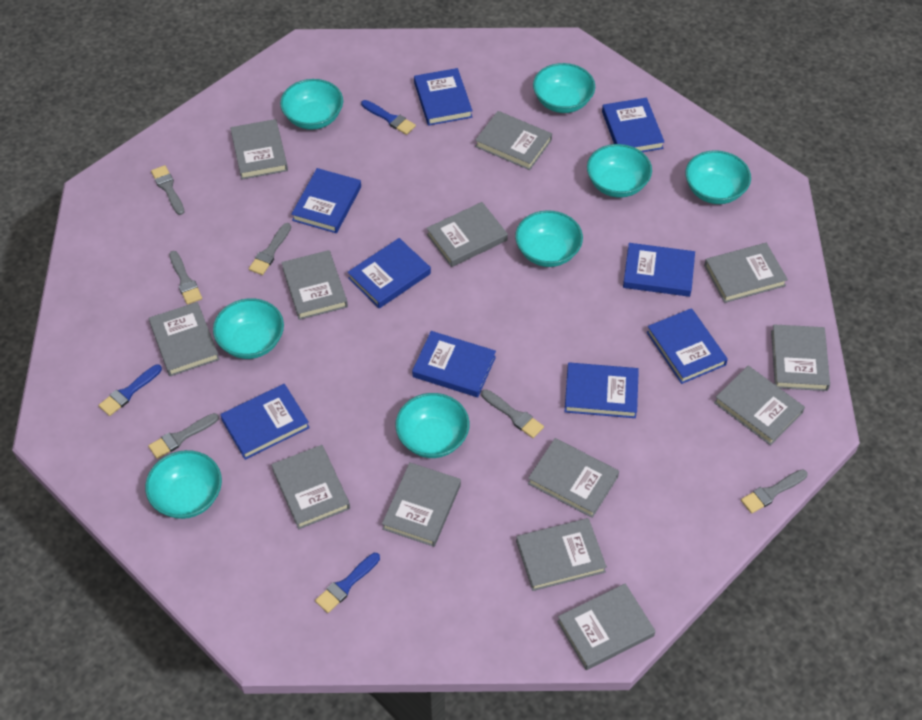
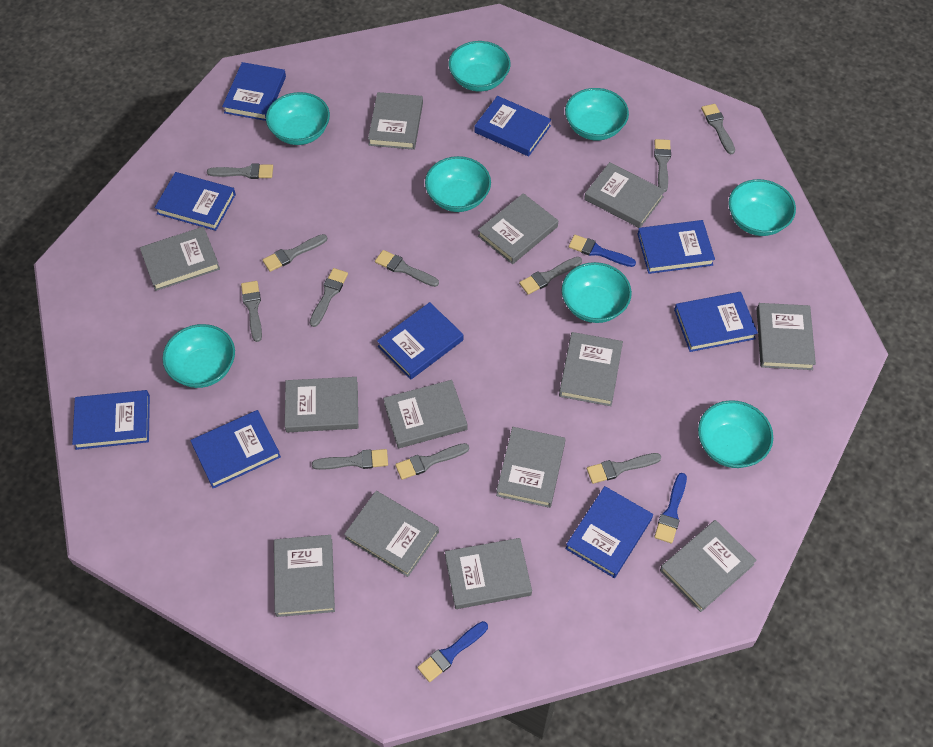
grey brush: 6 -> 11

